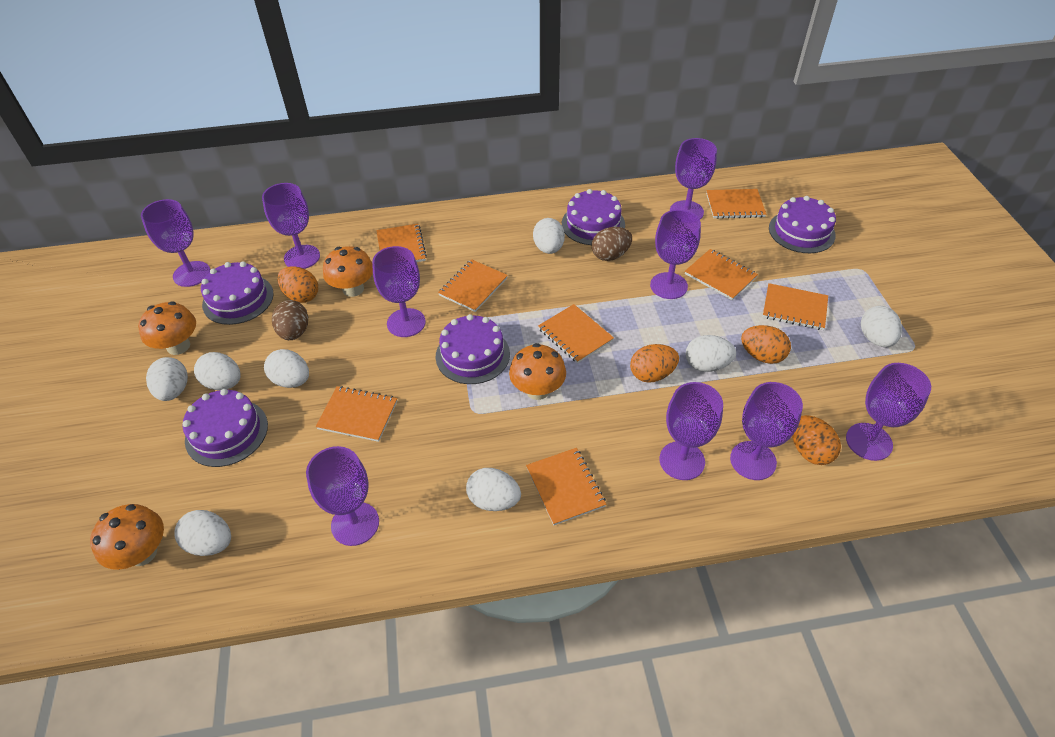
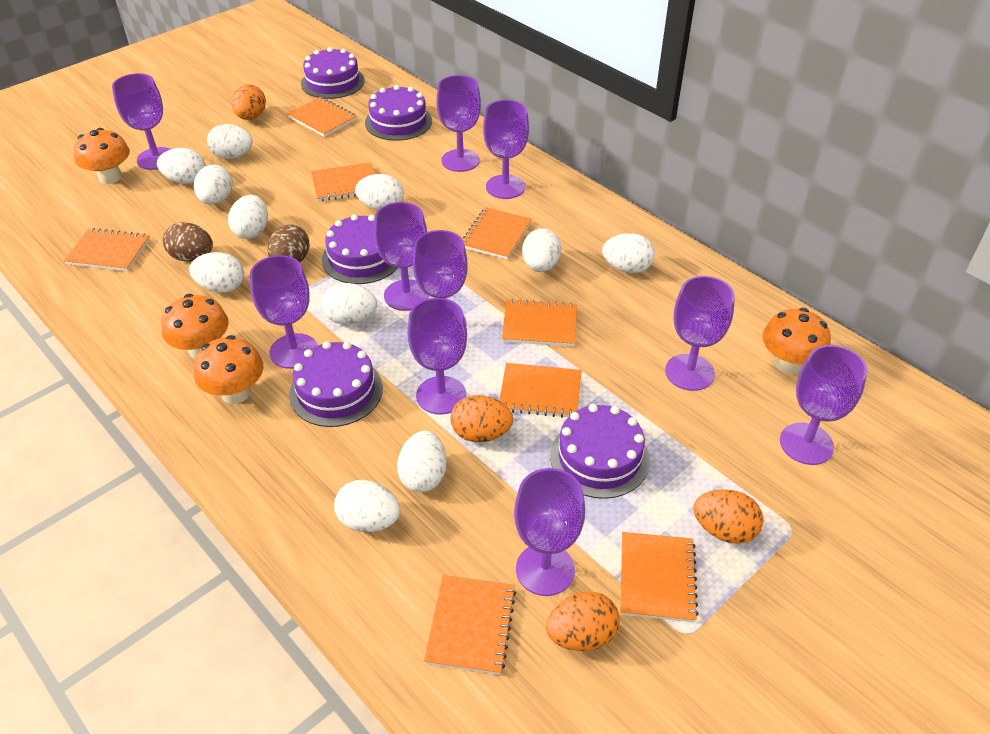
purple goblet: 9 -> 10
white egg: 8 -> 11

